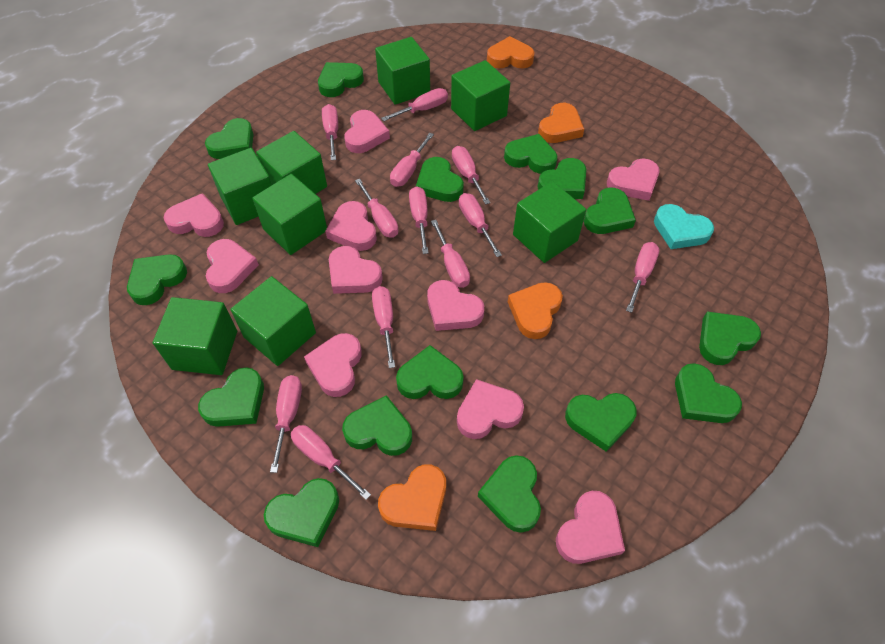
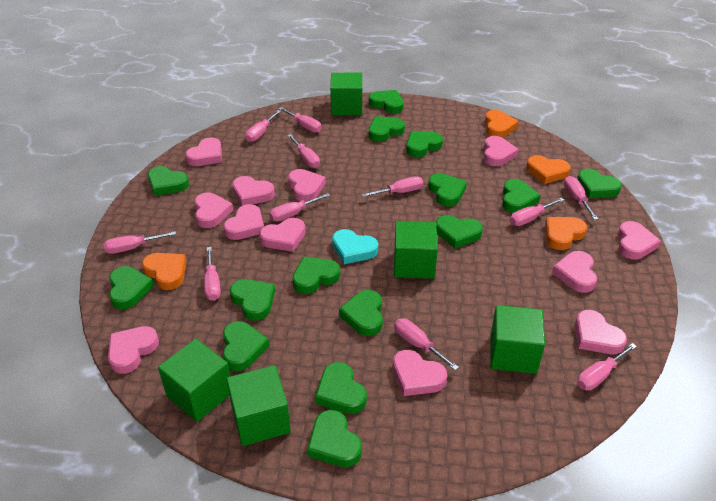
green cube: 8 -> 5
pink heart: 10 -> 12
pink screwdriver: 12 -> 11

